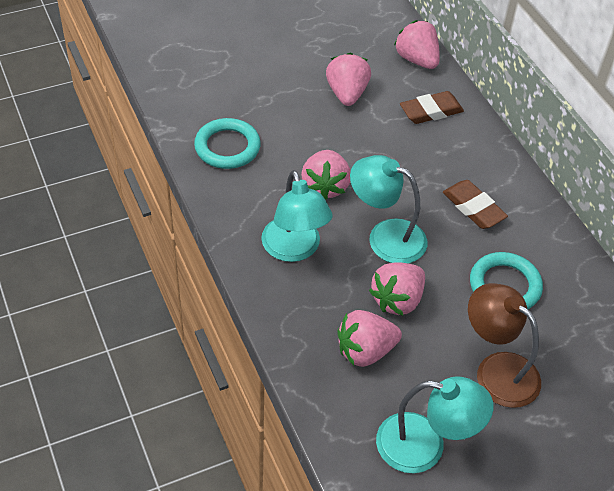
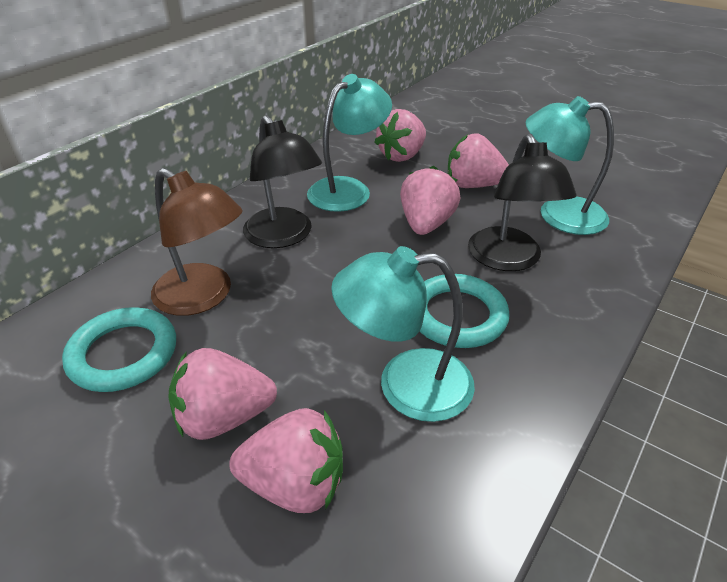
black lamp: 0 -> 2
brown eraser: 2 -> 0

